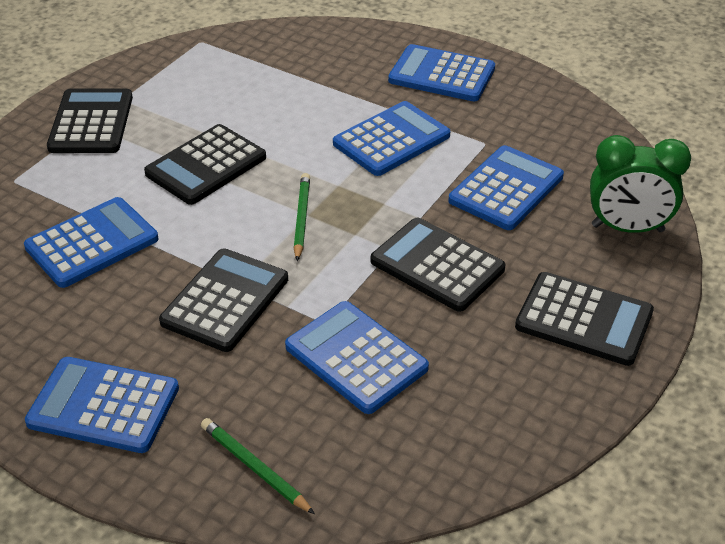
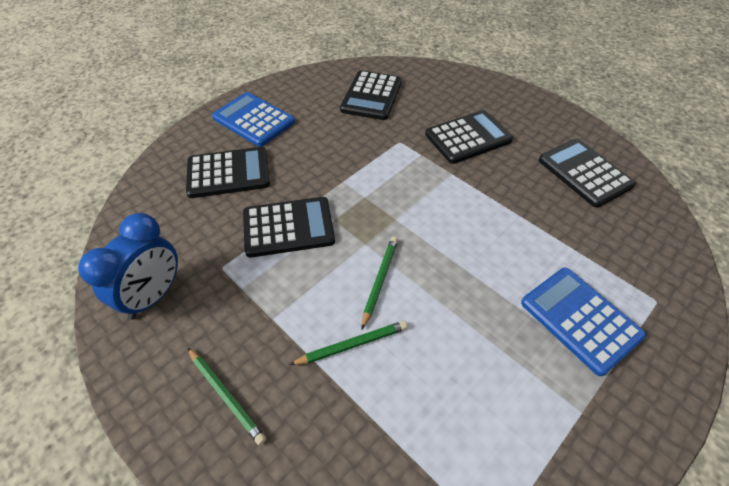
blue calculator: 6 -> 2
blue clock: 0 -> 1
green clock: 1 -> 0
green pencil: 2 -> 3

